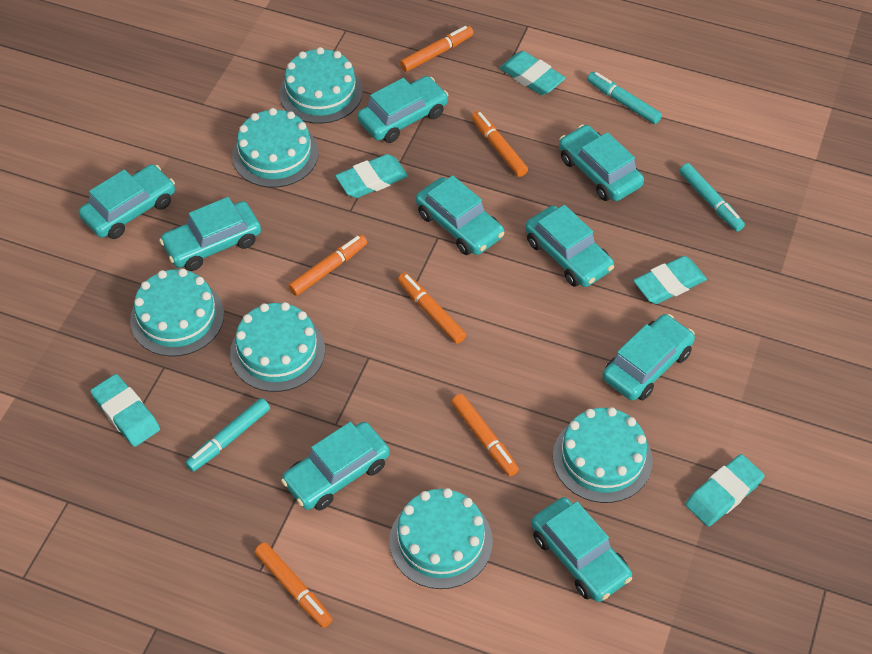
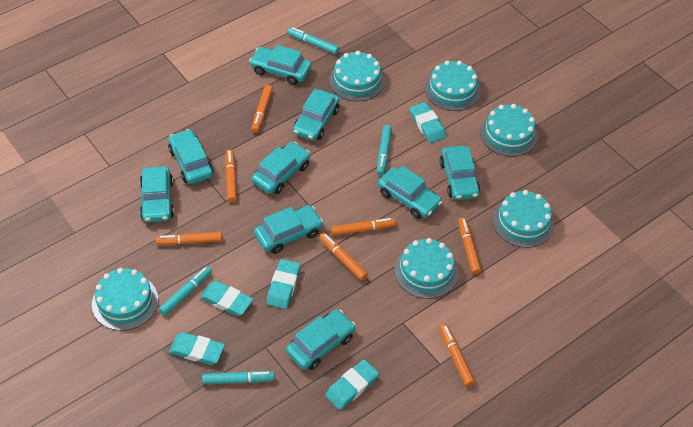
orange marker: 6 -> 7
turquoise marker: 3 -> 4

